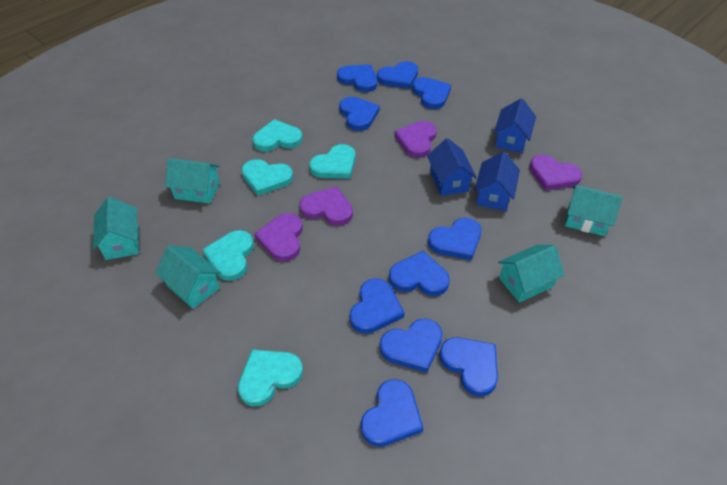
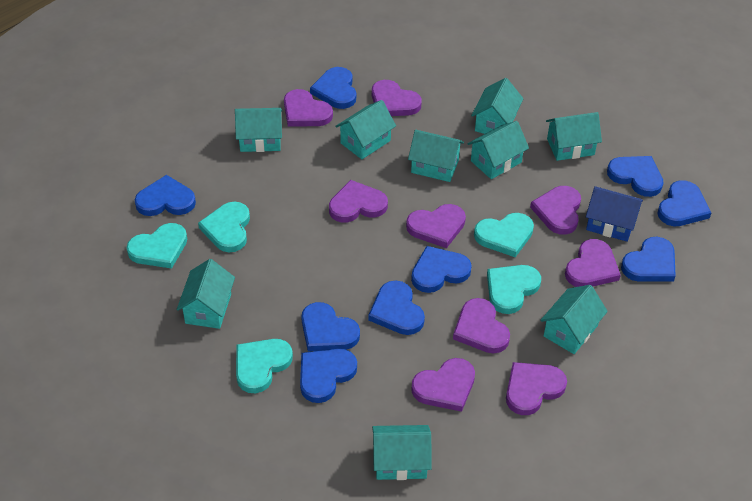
blue heart: 10 -> 9
blue house: 3 -> 1
purple heart: 4 -> 9
turquoise house: 5 -> 9

